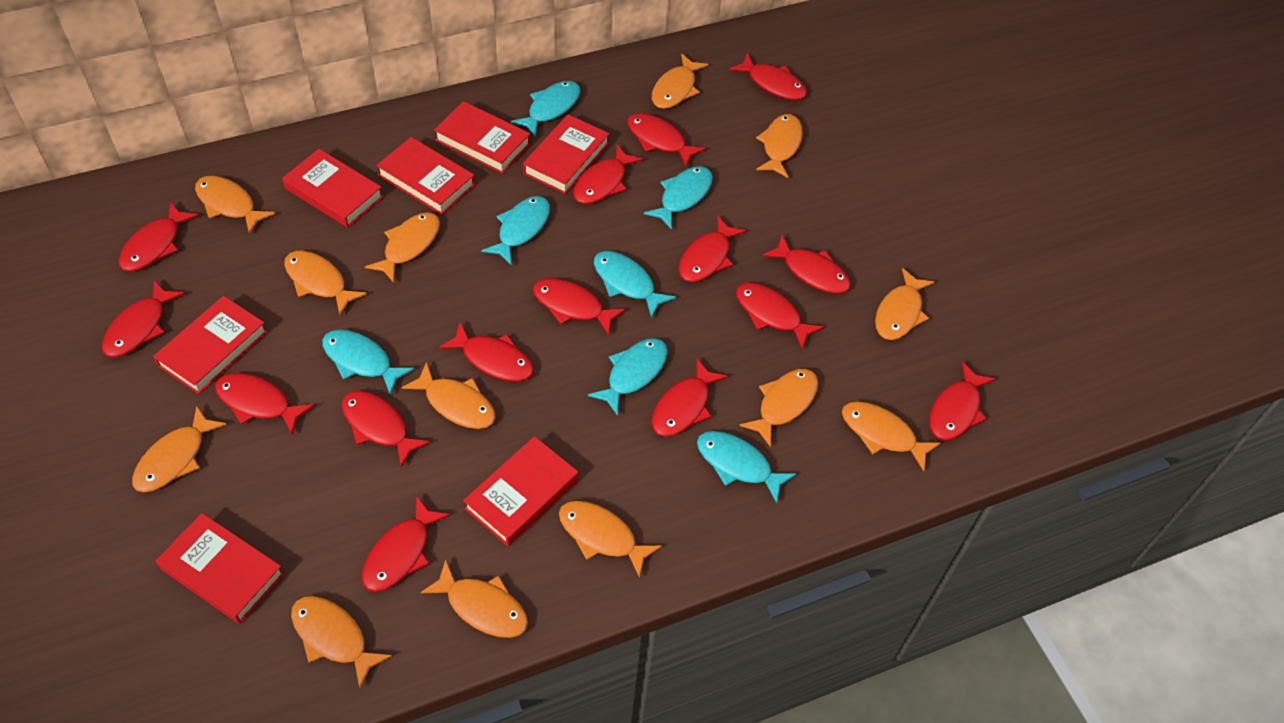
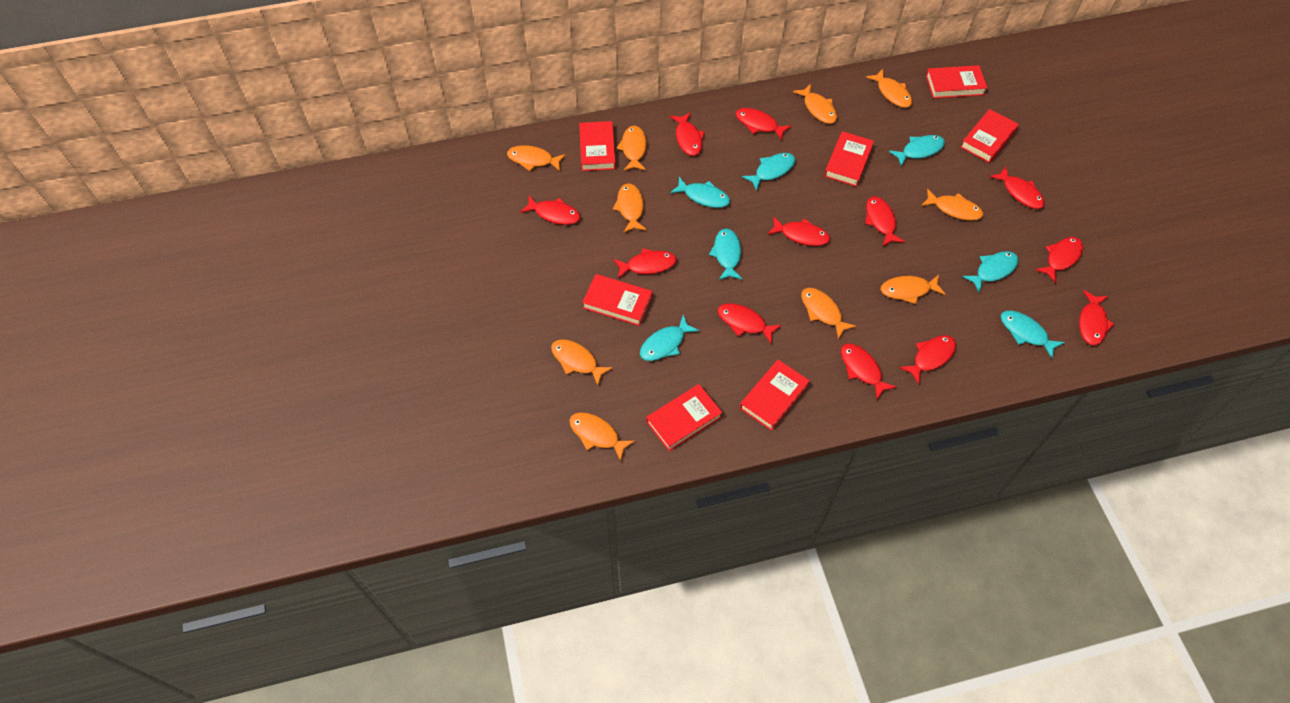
orange fish: 13 -> 10
red fish: 15 -> 12

